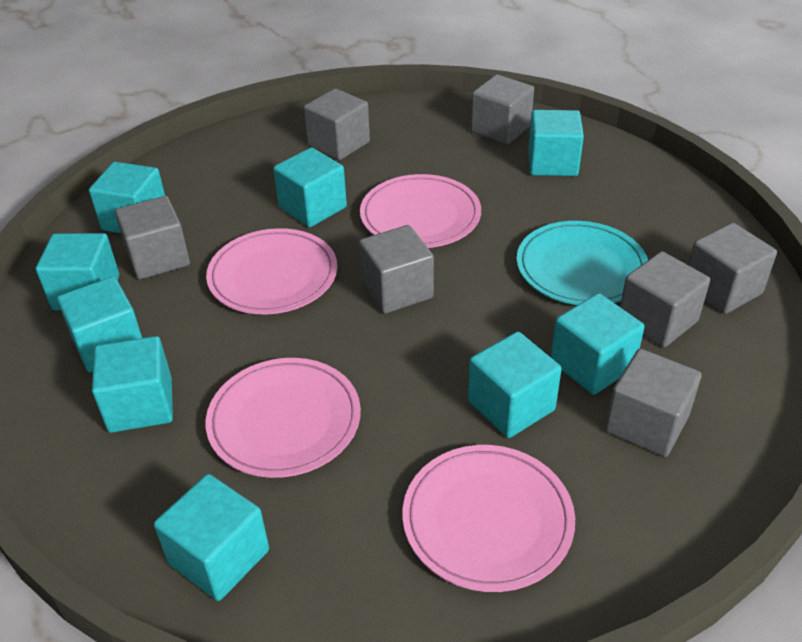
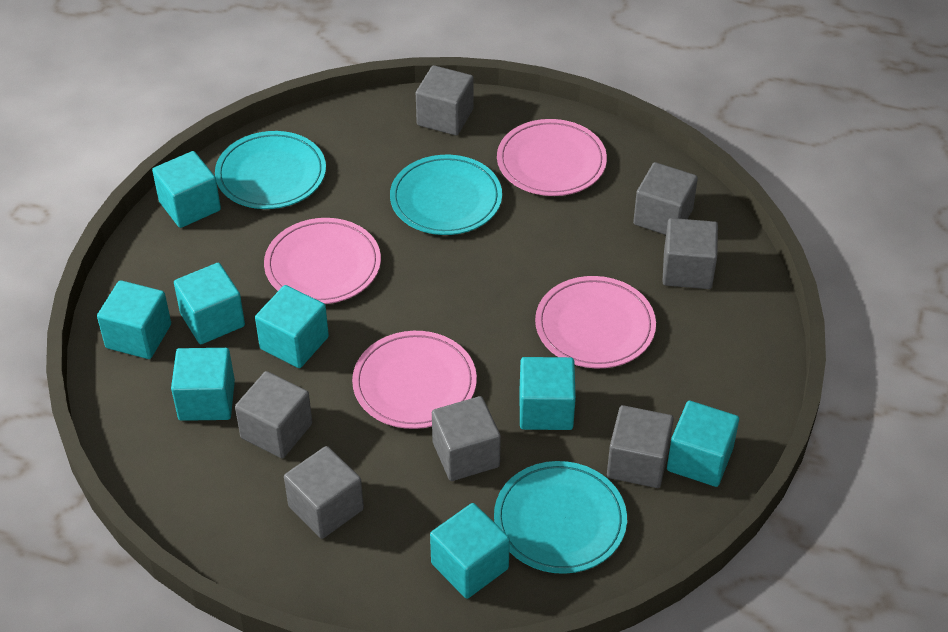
turquoise cube: 9 -> 8
turquoise plate: 1 -> 3

